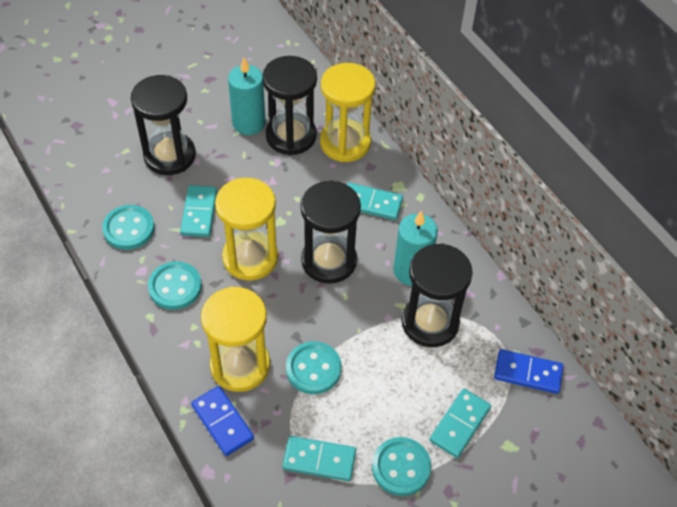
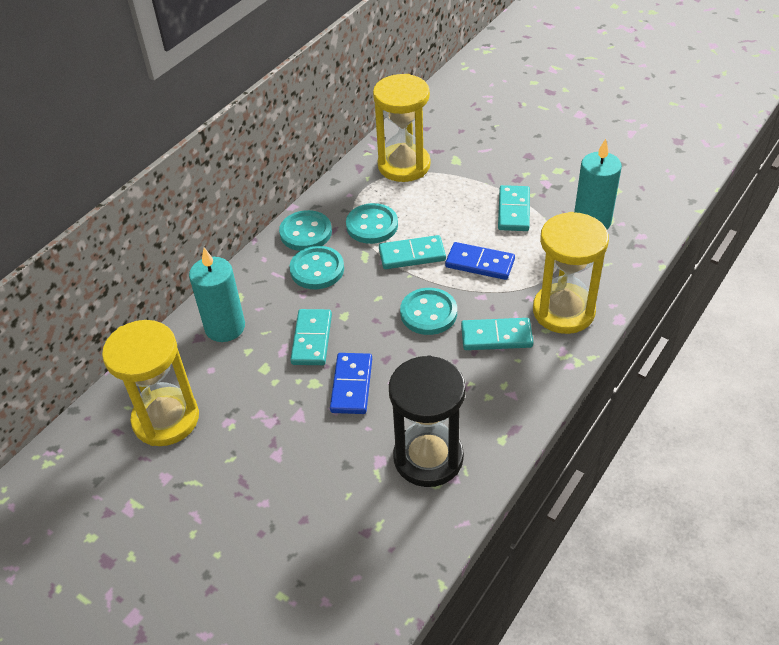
black hourglass: 4 -> 1

